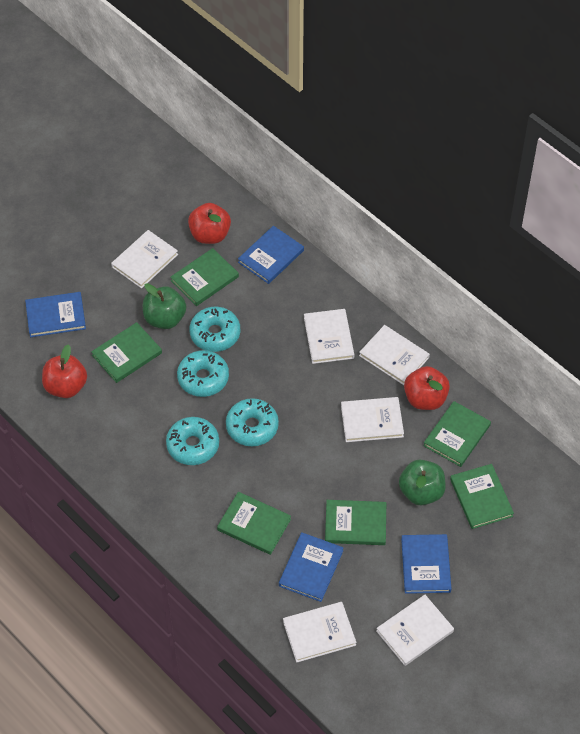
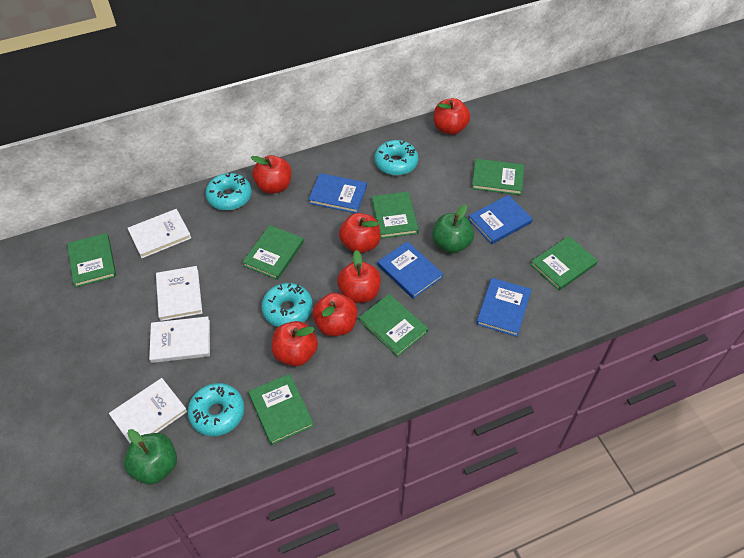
green book: 6 -> 7
red apple: 3 -> 6
white book: 6 -> 4

